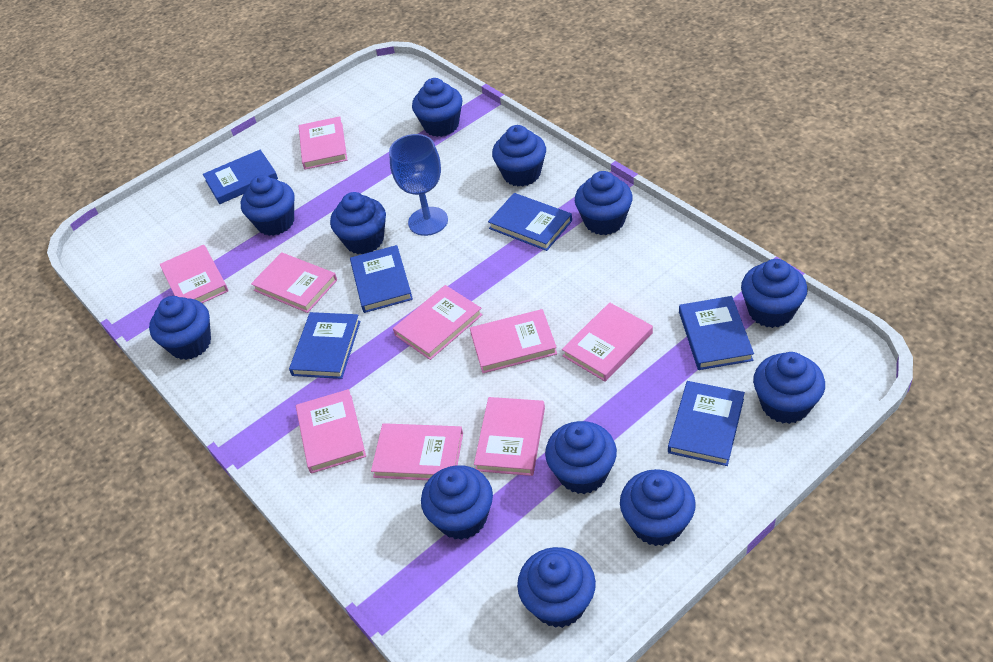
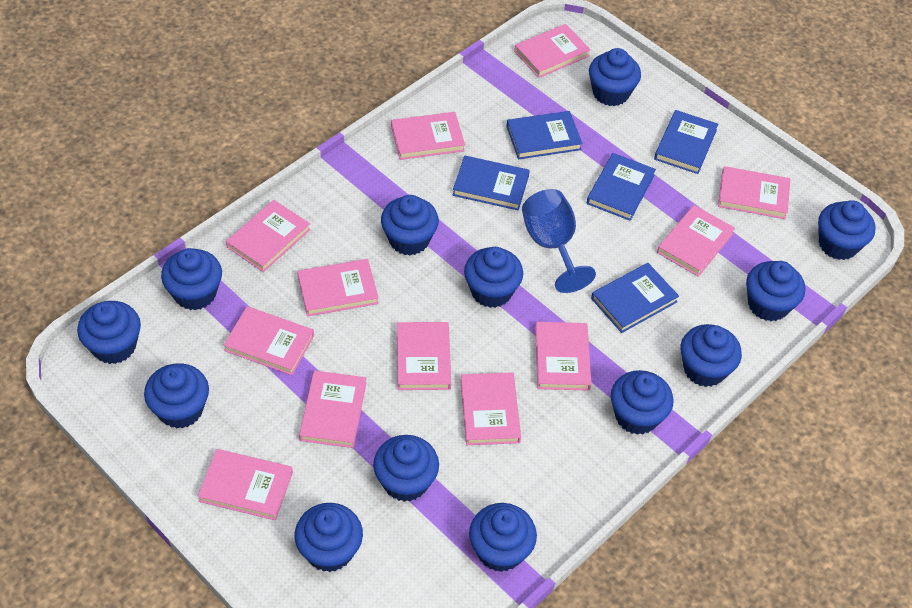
blue book: 6 -> 5
blue cupcake: 12 -> 13
pink book: 9 -> 12

